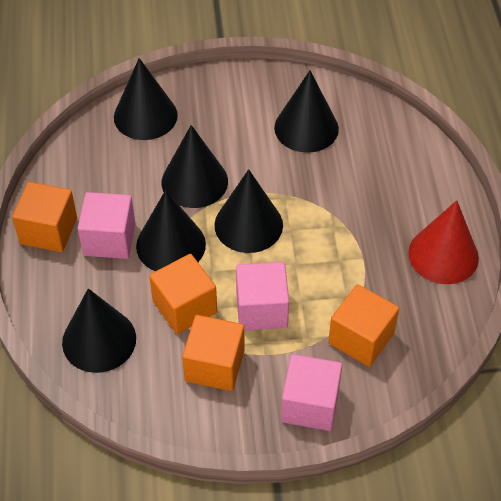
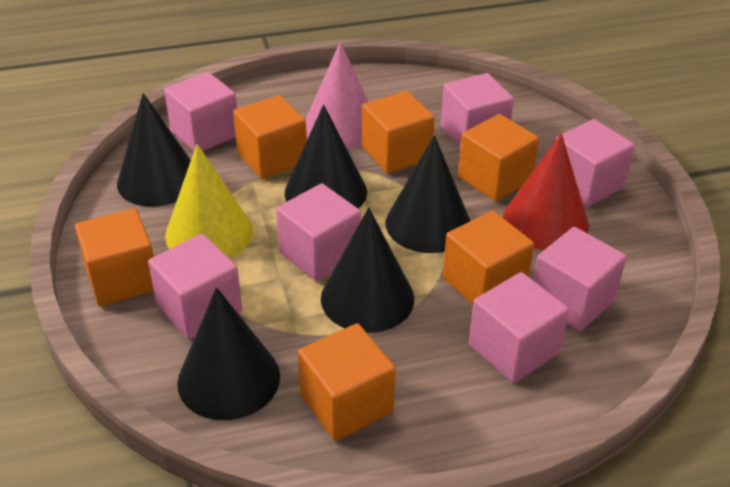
black cone: 6 -> 5
orange cube: 4 -> 6
pink cone: 0 -> 1
pink cube: 3 -> 7
yellow cone: 0 -> 1

